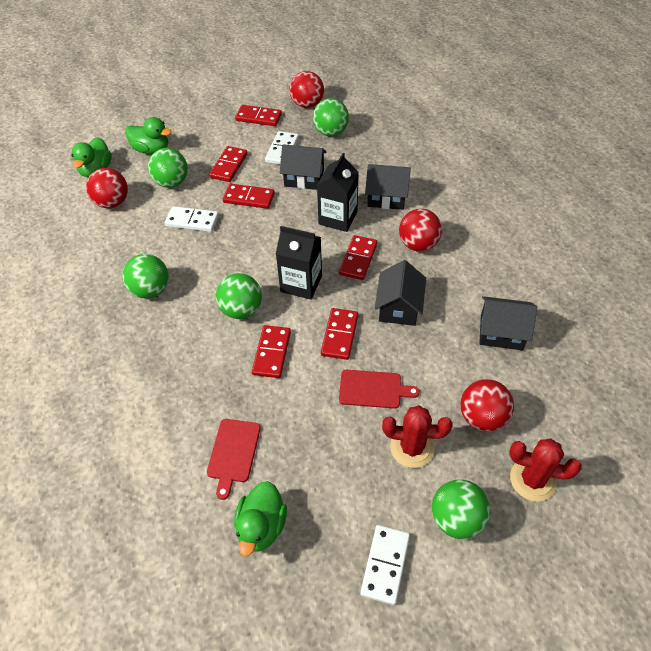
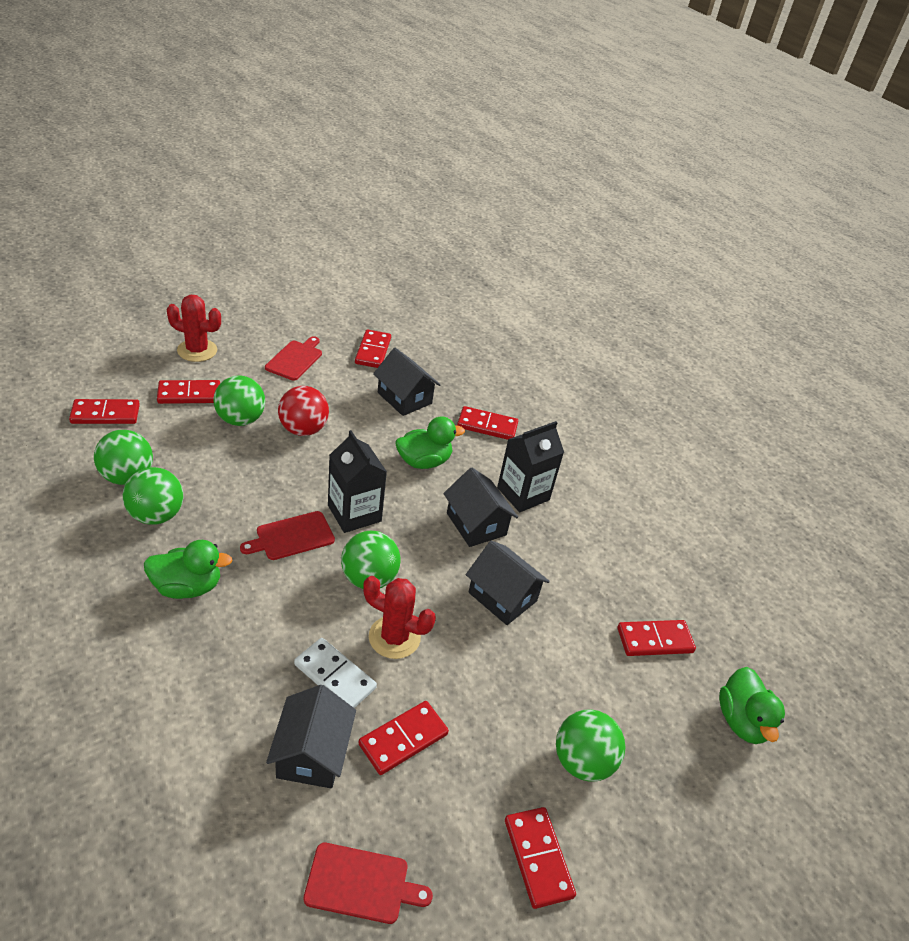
red ball: 4 -> 1
red cutting board: 2 -> 3
red domino: 6 -> 7
white domino: 3 -> 1

